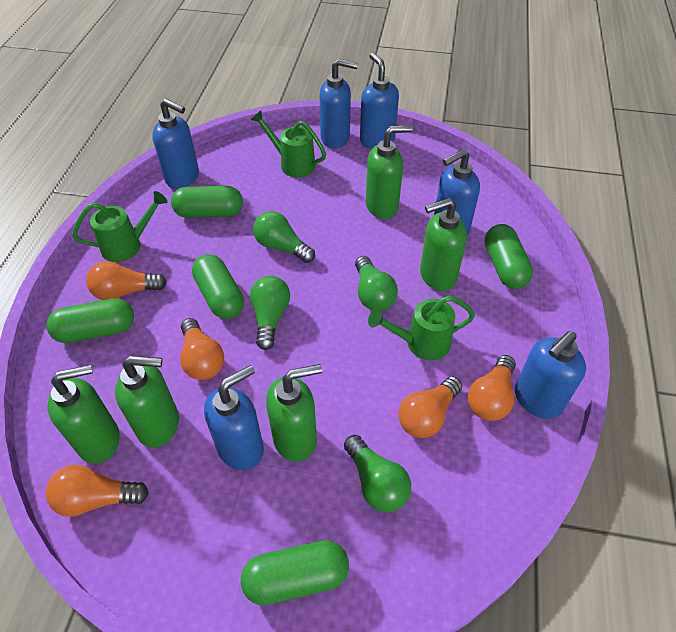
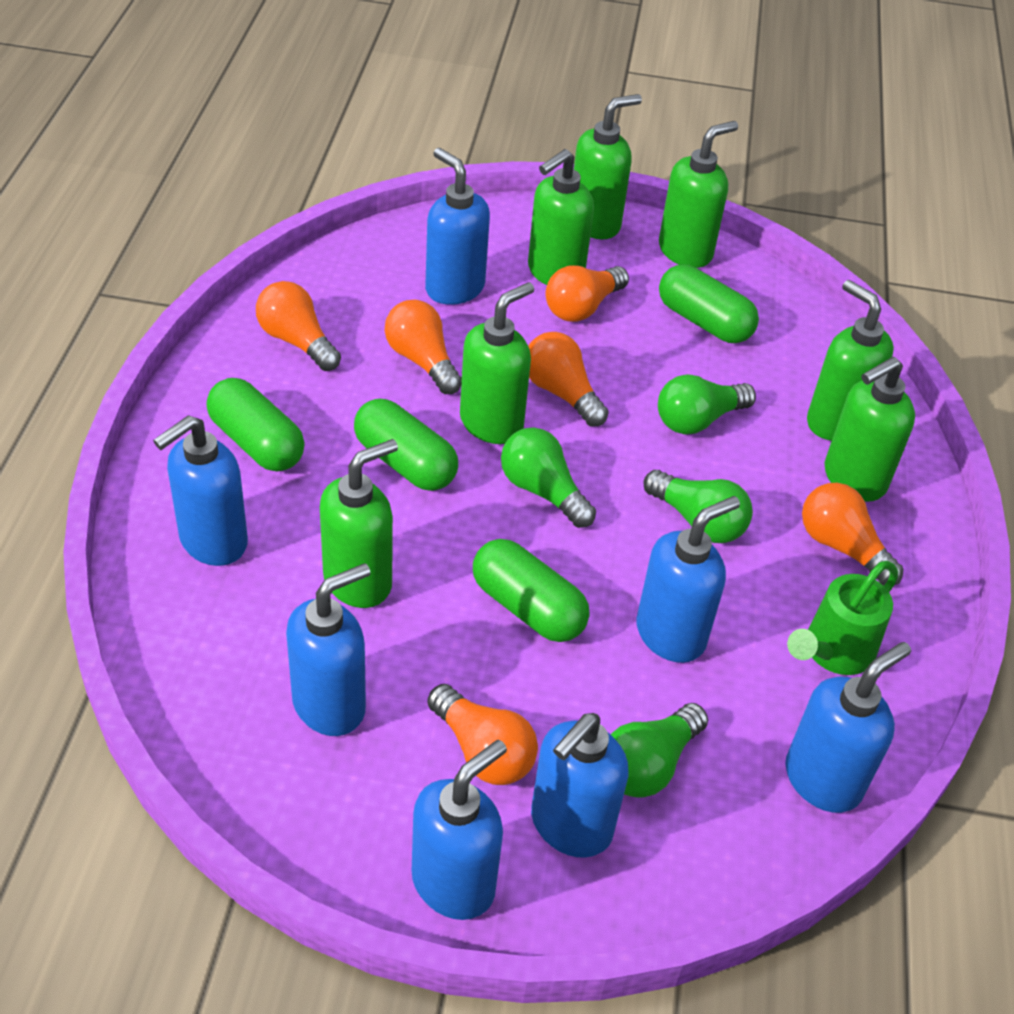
blue soap dispenser: 6 -> 7
green capsule: 5 -> 4
green soap dispenser: 5 -> 7
green watering can: 3 -> 1
orange light bulb: 5 -> 6

